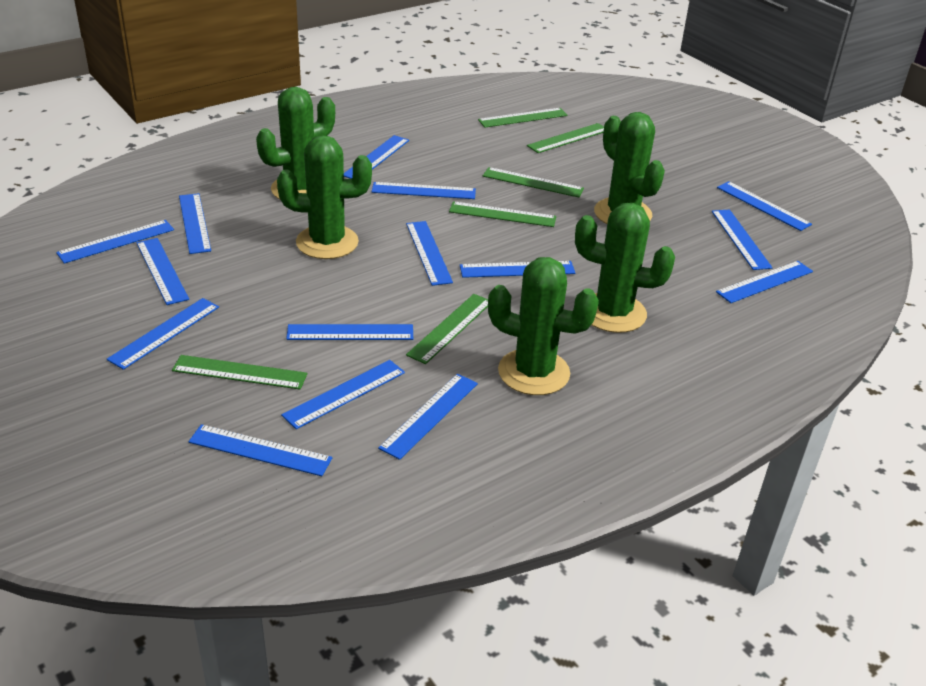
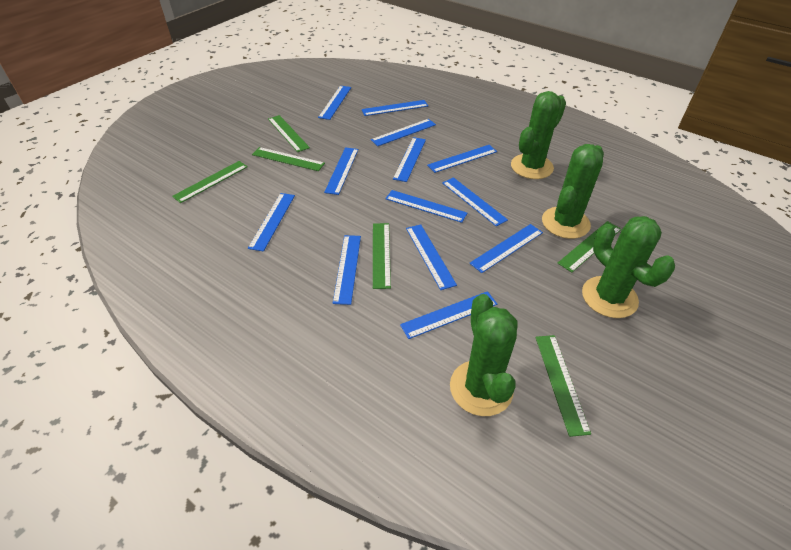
blue ruler: 15 -> 13
green cactus: 5 -> 4

